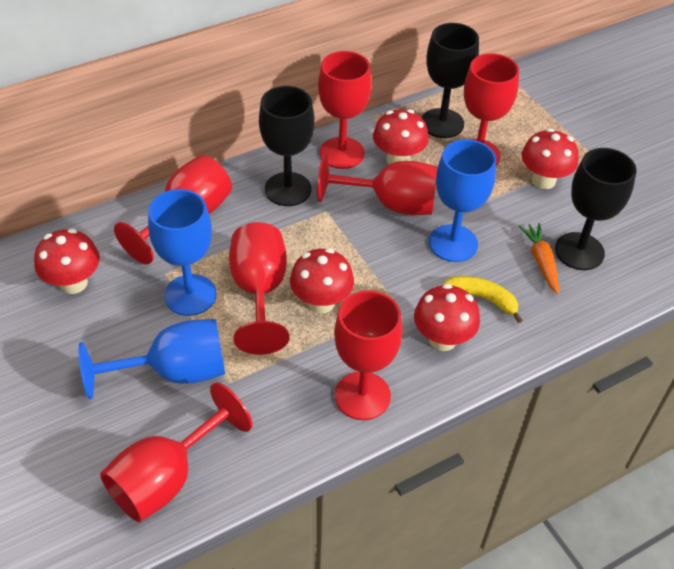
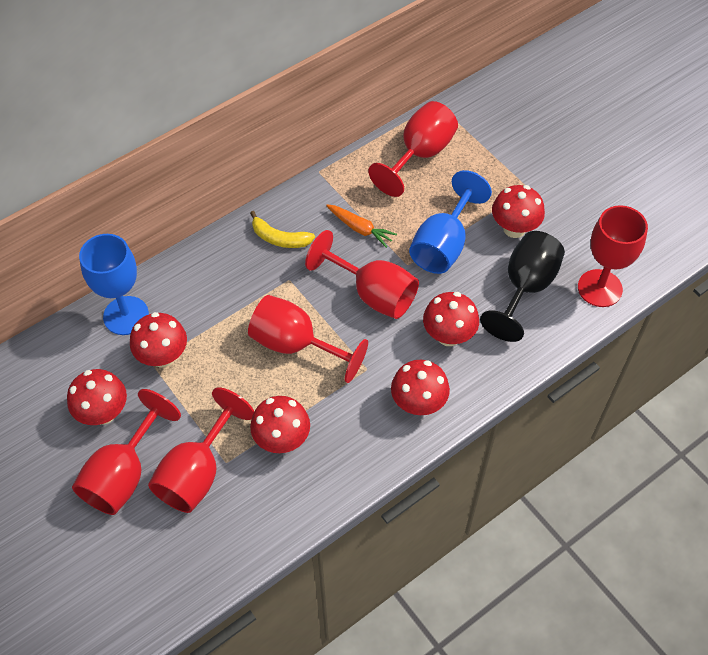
black goblet: 3 -> 1
blue goblet: 3 -> 2
red goblet: 7 -> 6
red mushroom: 5 -> 6

